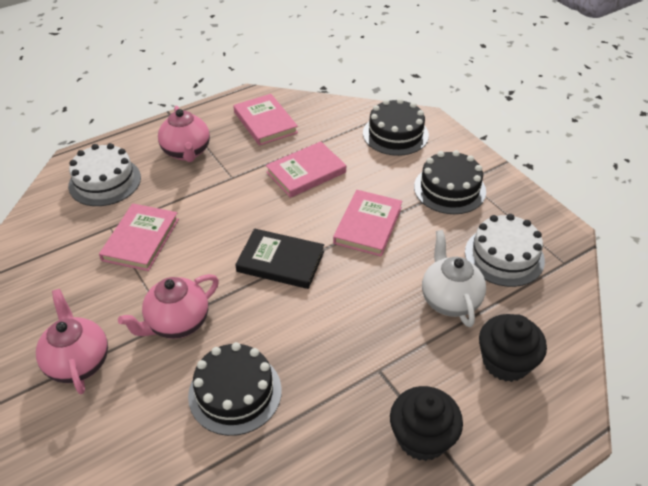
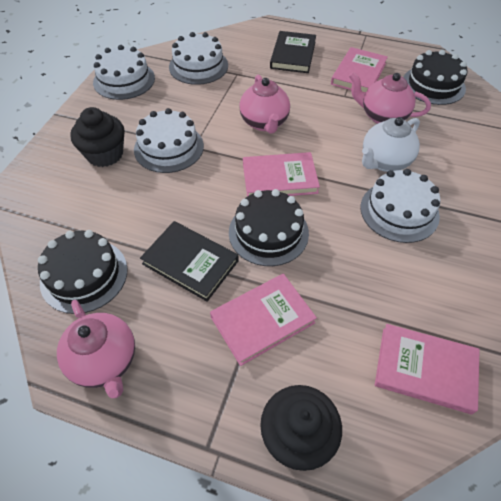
black book: 1 -> 2
white cake: 2 -> 4

